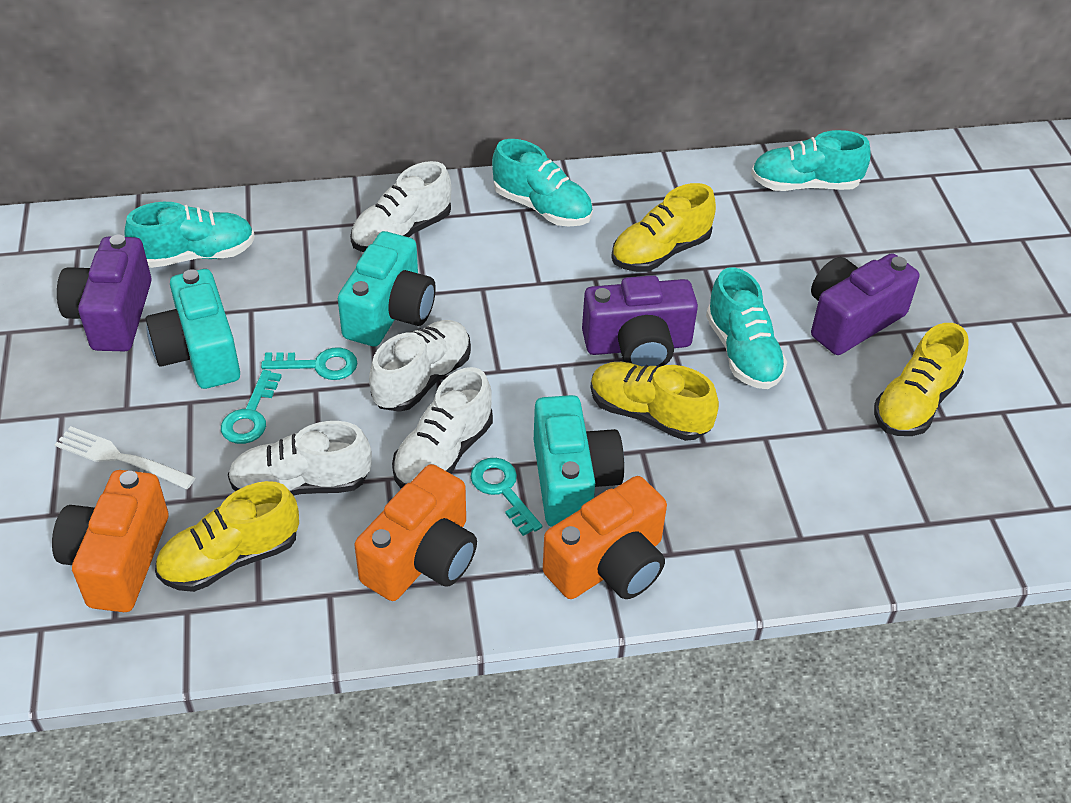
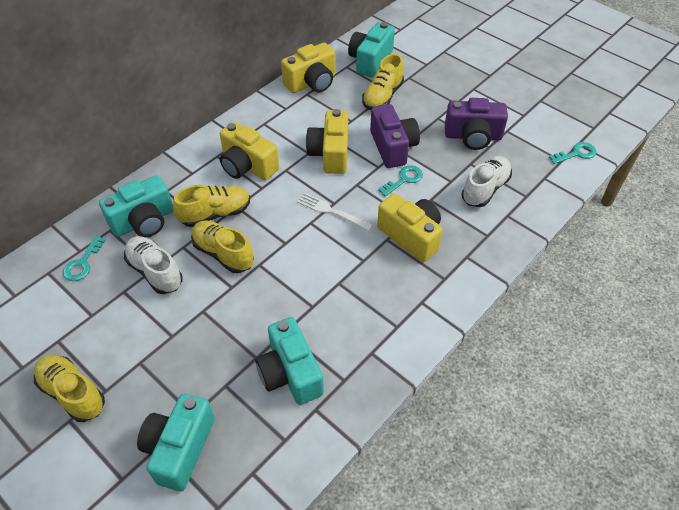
orange camera: 3 -> 0
purple camera: 3 -> 2
turquoise camera: 3 -> 4
turquoise shoe: 4 -> 0
white shoe: 4 -> 2
yellow camera: 0 -> 4

